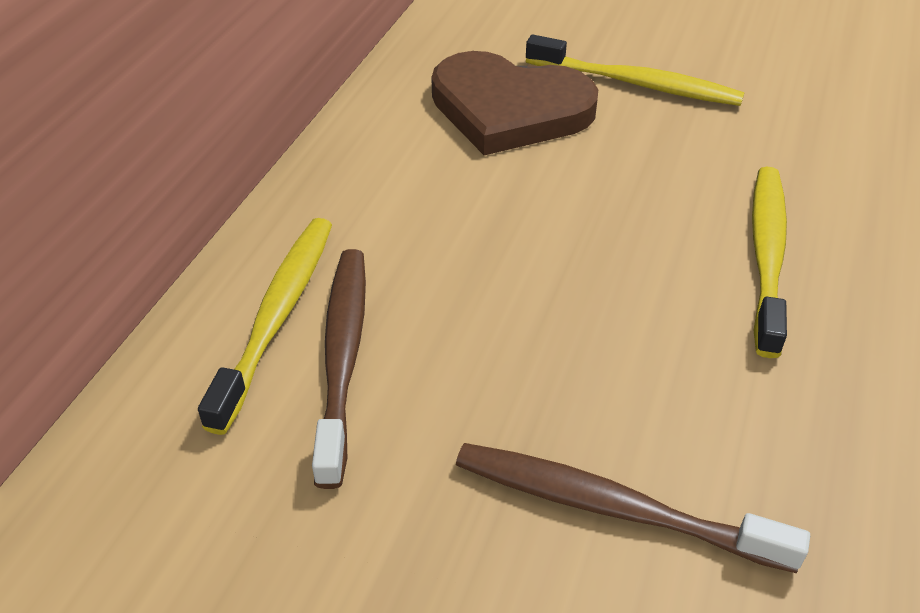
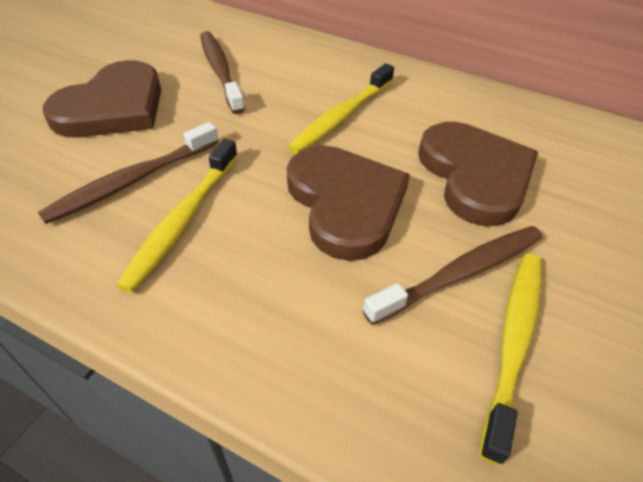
brown heart: 1 -> 3
brown toothbrush: 2 -> 3

